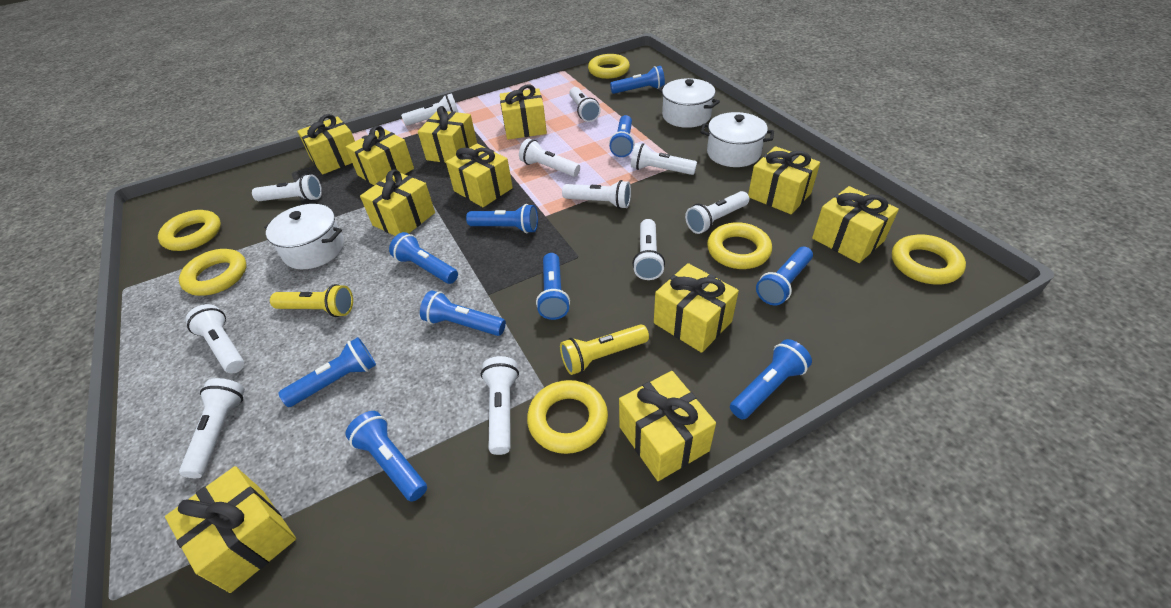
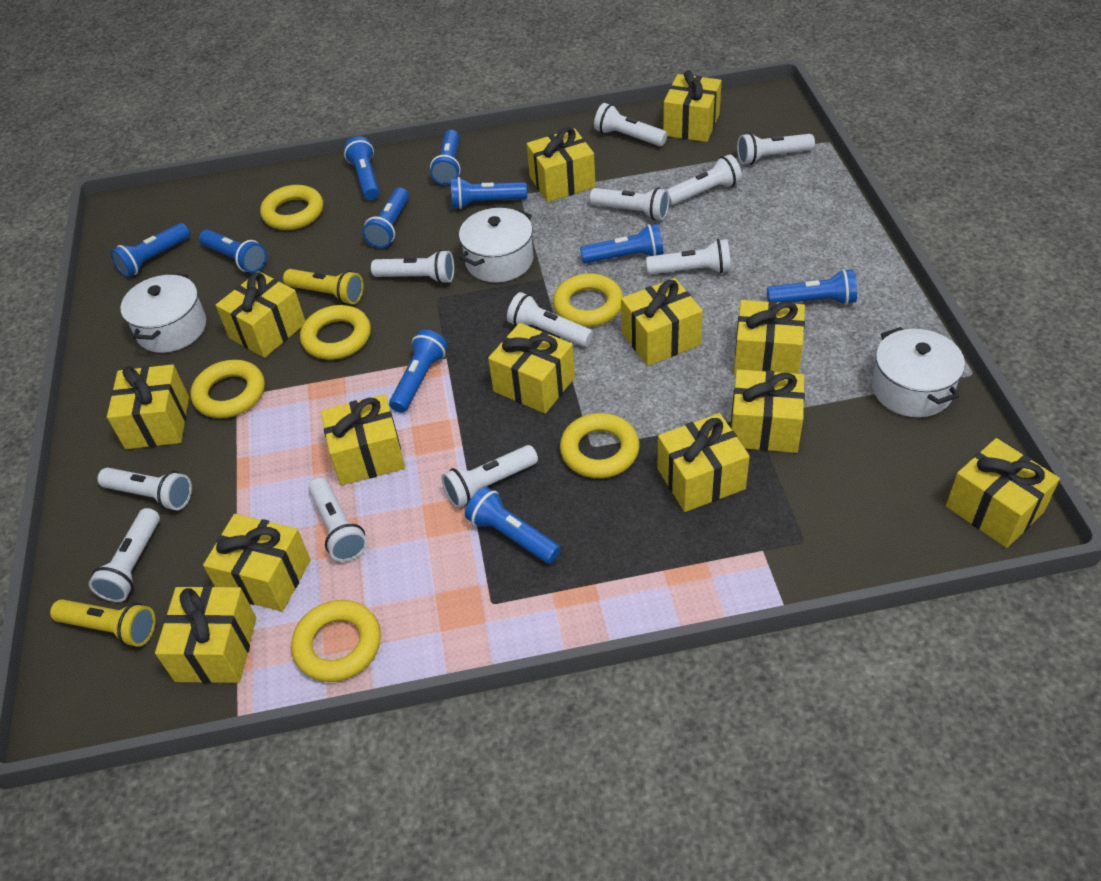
yellow gift: 11 -> 13

